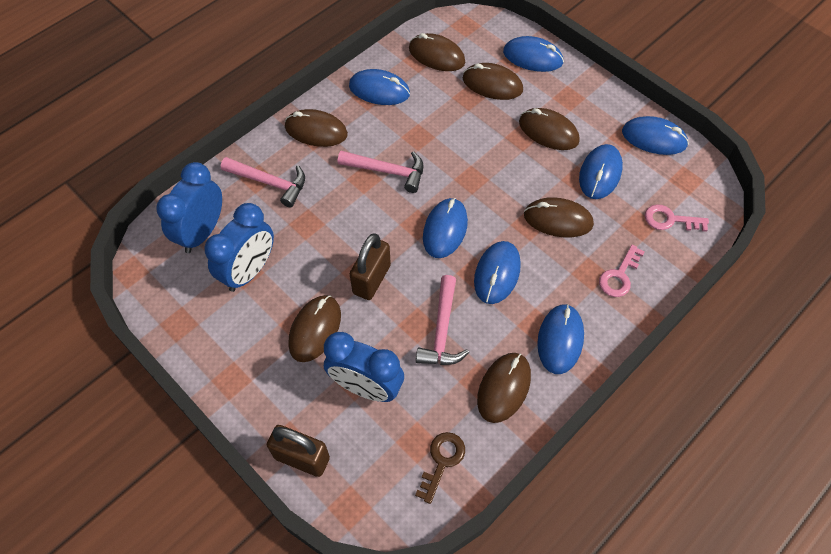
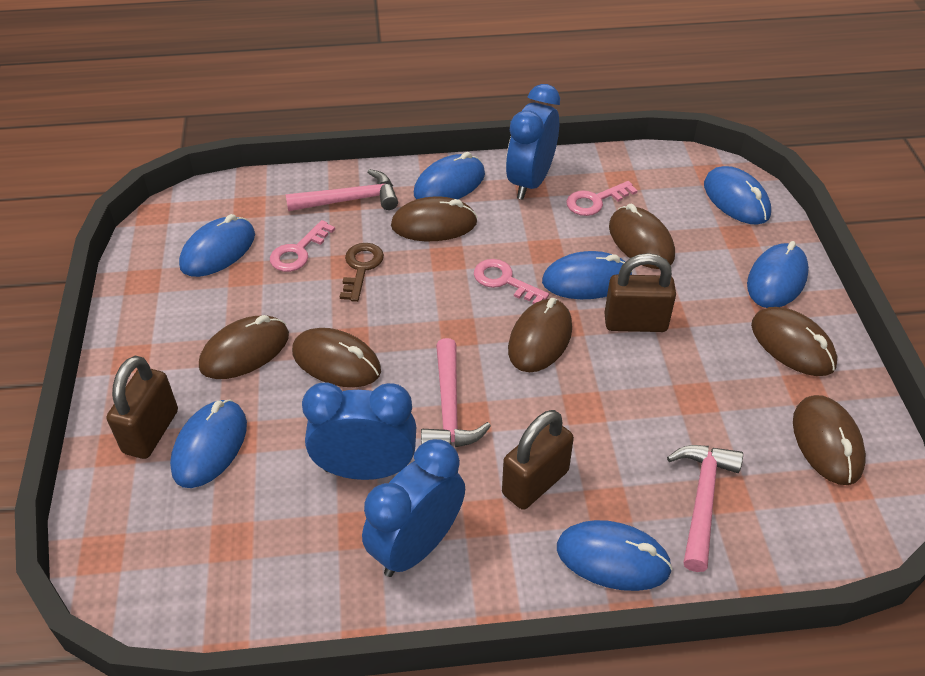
brown padlock: 2 -> 3
pink key: 2 -> 3

